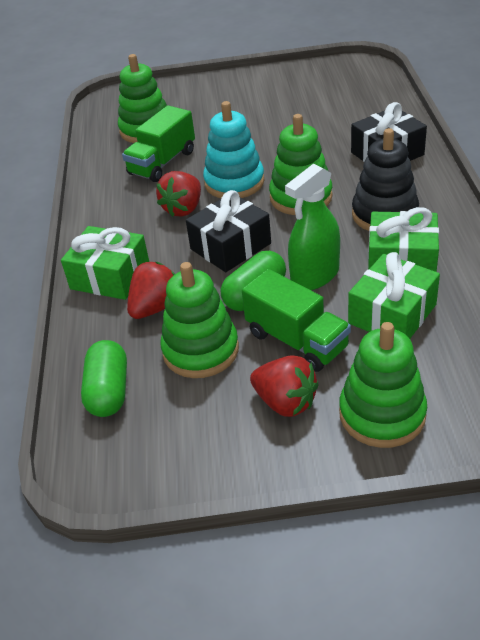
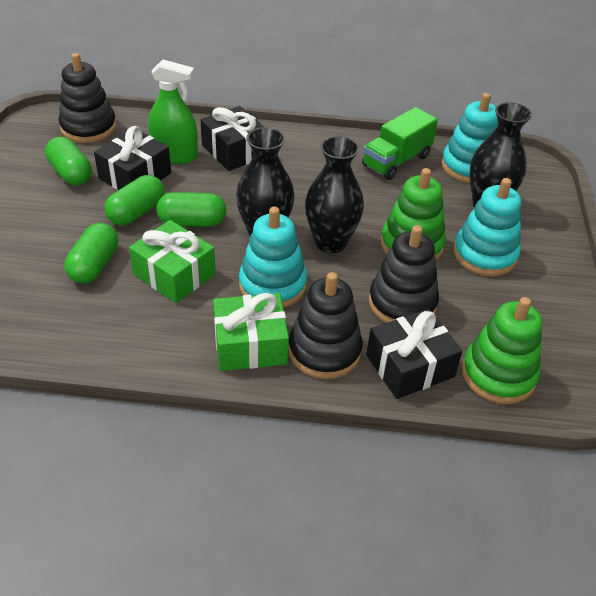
black gift: 2 -> 3
black stacking toy: 1 -> 3
black vase: 0 -> 3
green capsule: 2 -> 4
green gift: 3 -> 2
green stacking toy: 4 -> 2
green truck: 2 -> 1
red strawberry: 3 -> 0
turquoise stacking toy: 1 -> 3

